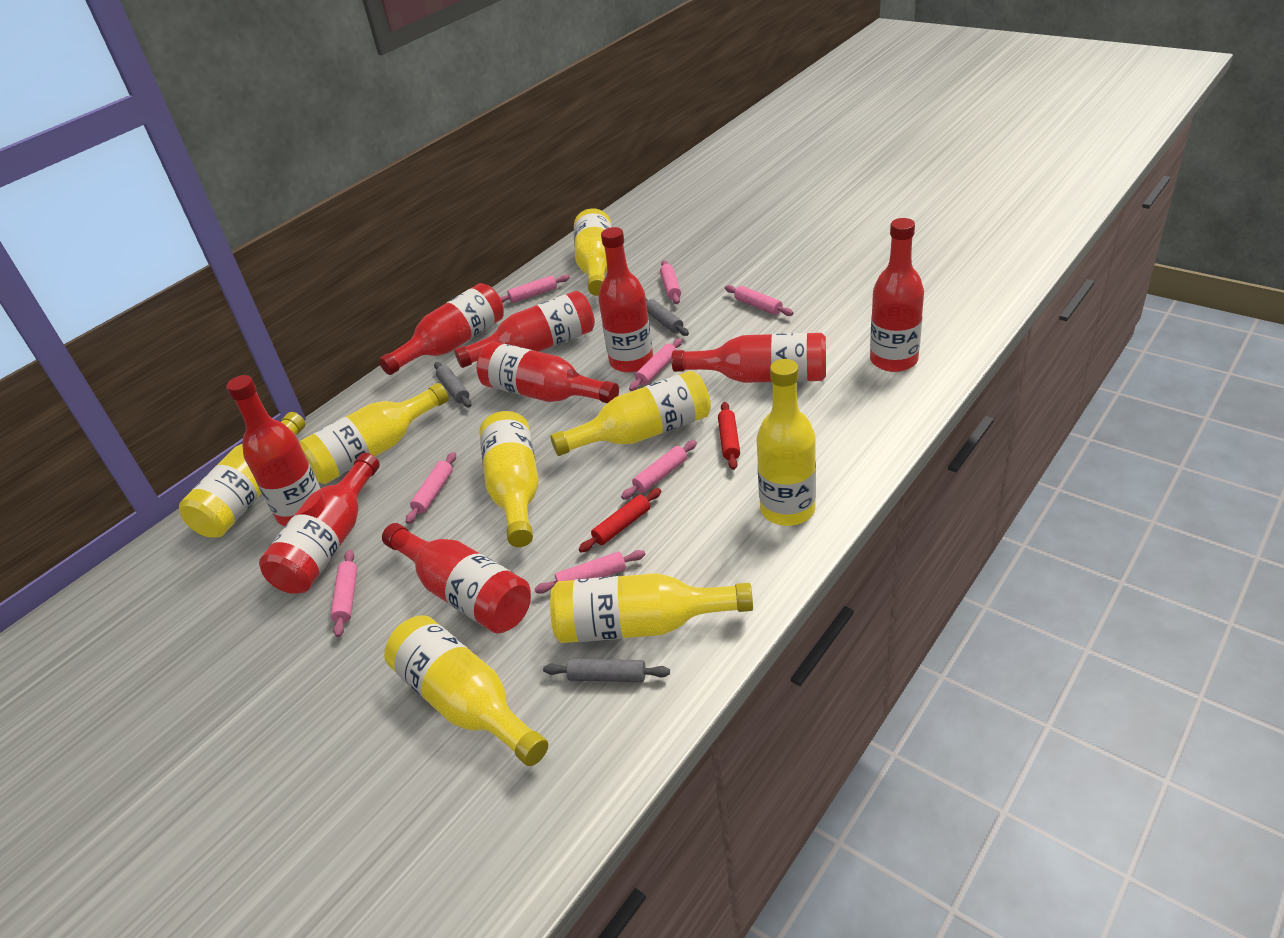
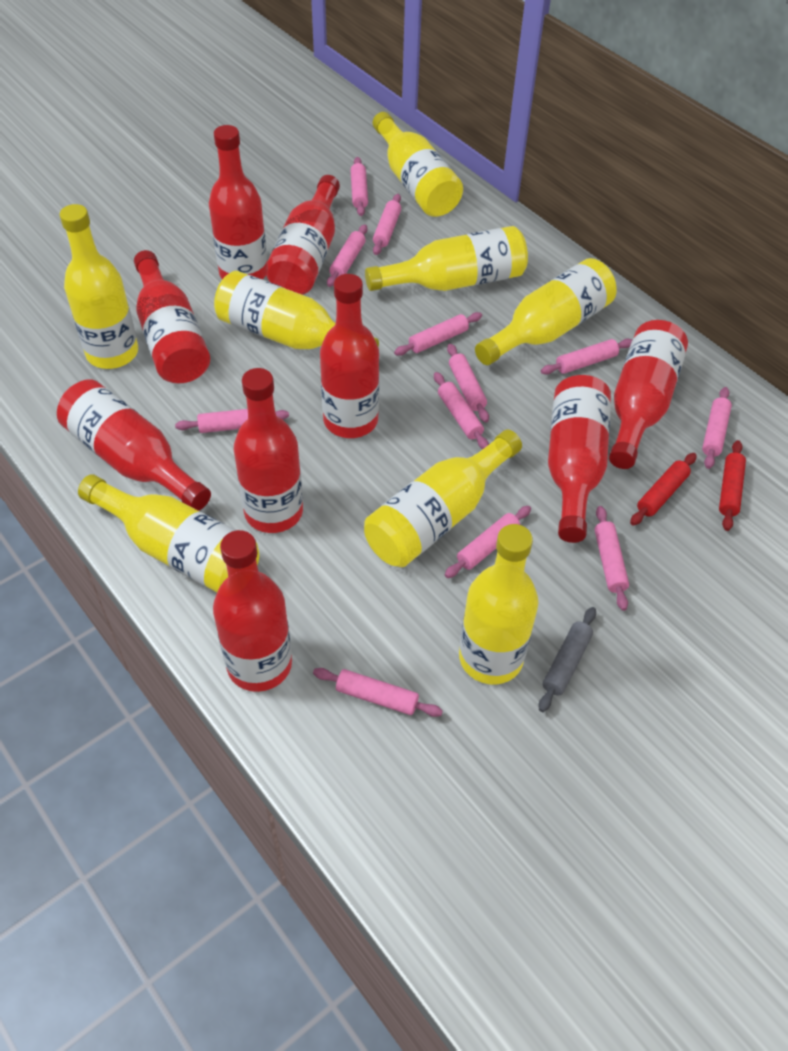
grey rolling pin: 3 -> 1
pink rolling pin: 8 -> 12

